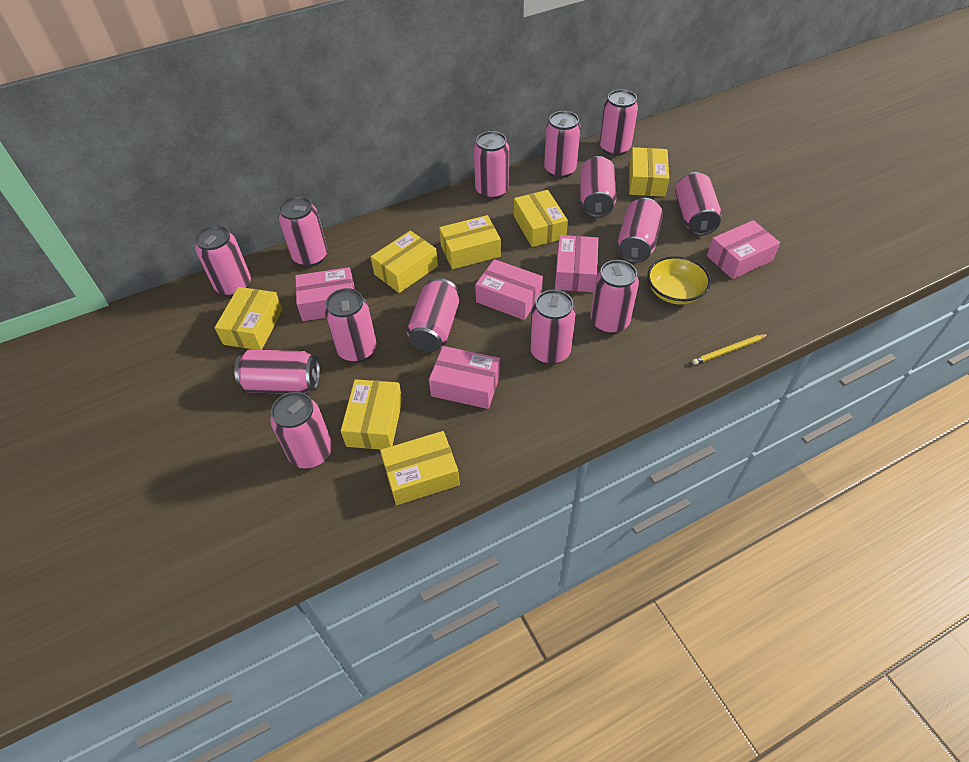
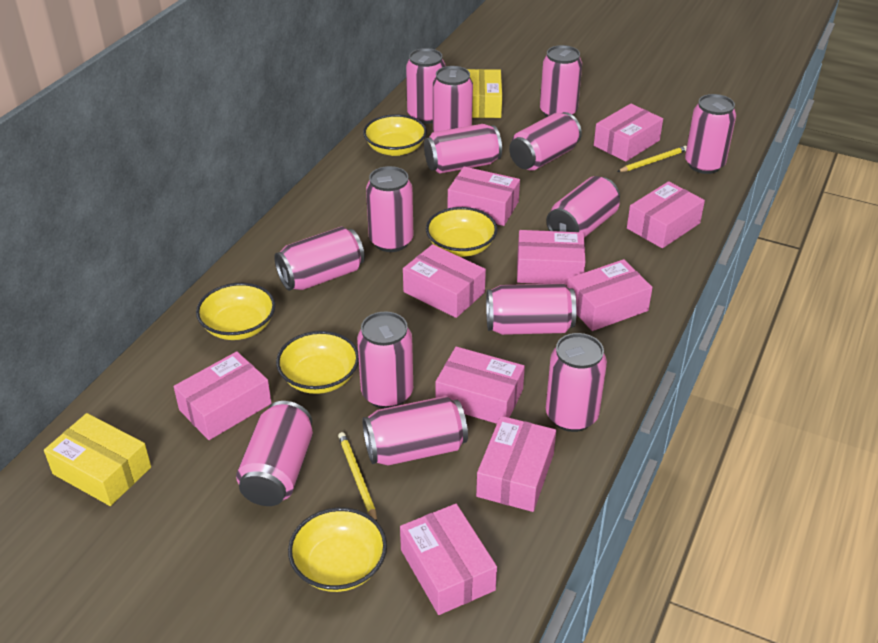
pink box: 5 -> 10
yellow bowl: 1 -> 5
yellow box: 7 -> 2
yellow pencil: 1 -> 2

